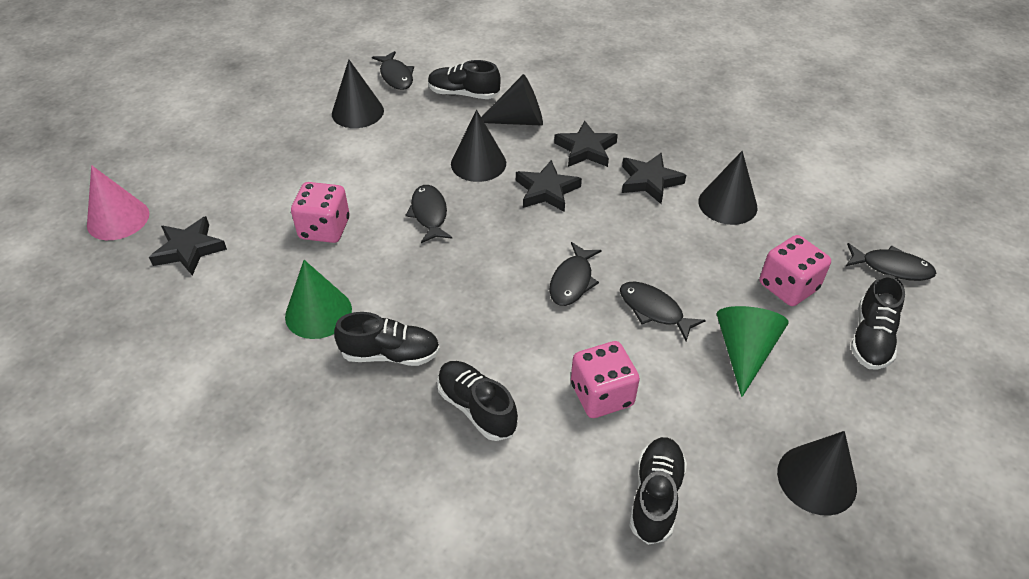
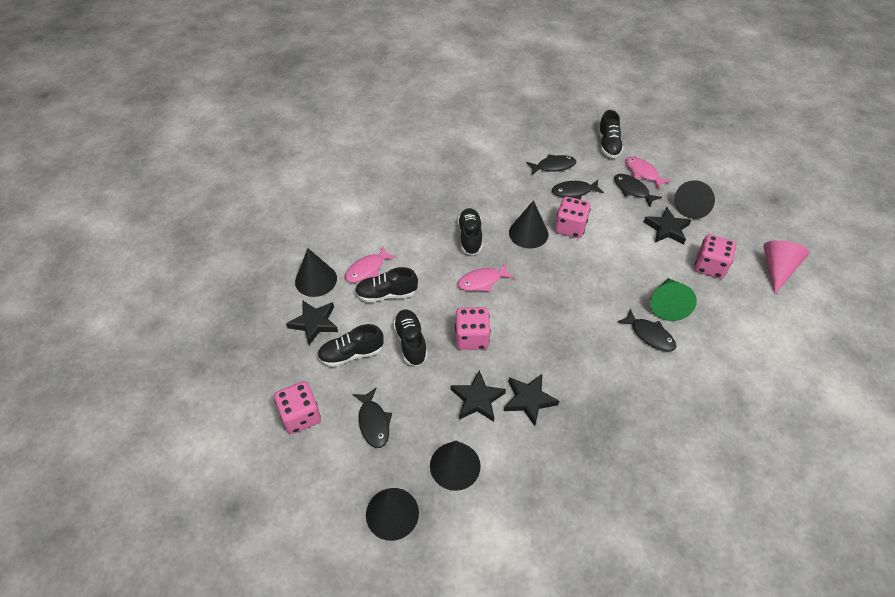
green cone: 2 -> 1
pink dice: 3 -> 4
pink fish: 0 -> 3

